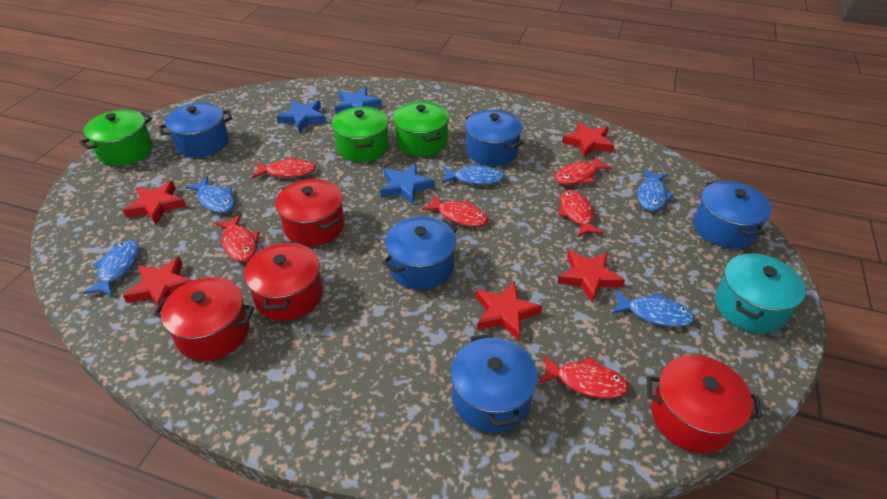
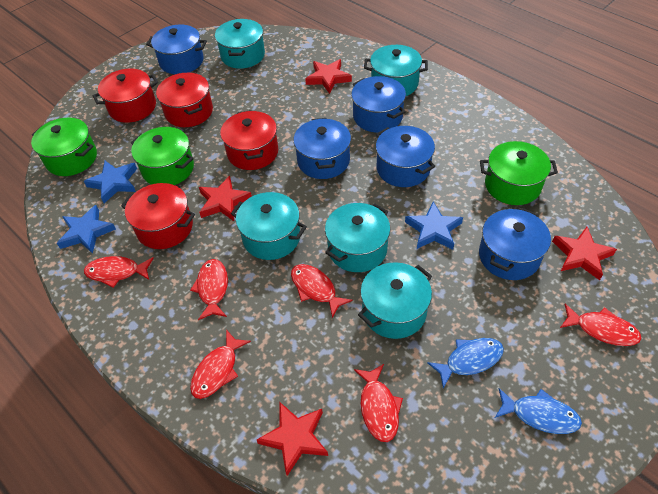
blue fish: 5 -> 2
red star: 5 -> 4
turquoise pot: 1 -> 5

